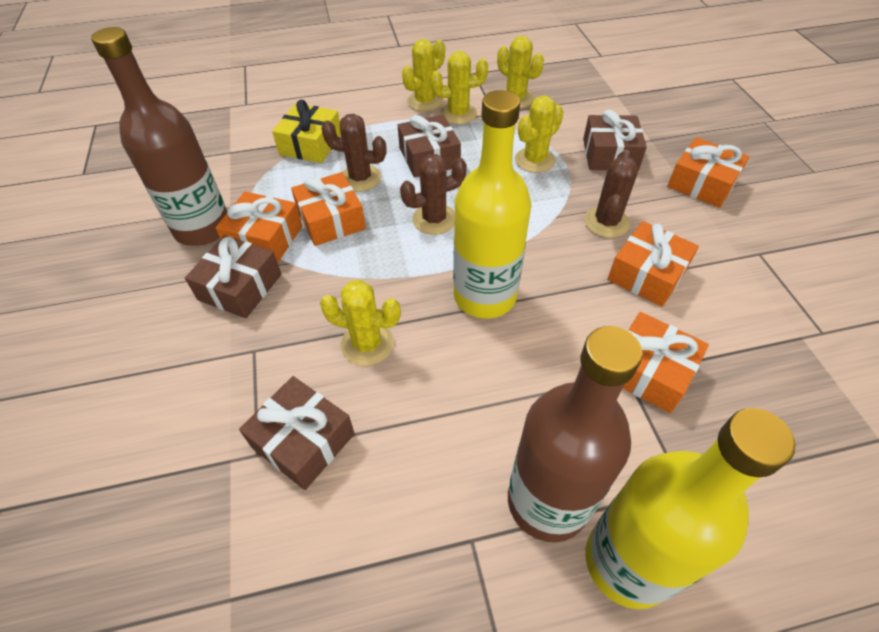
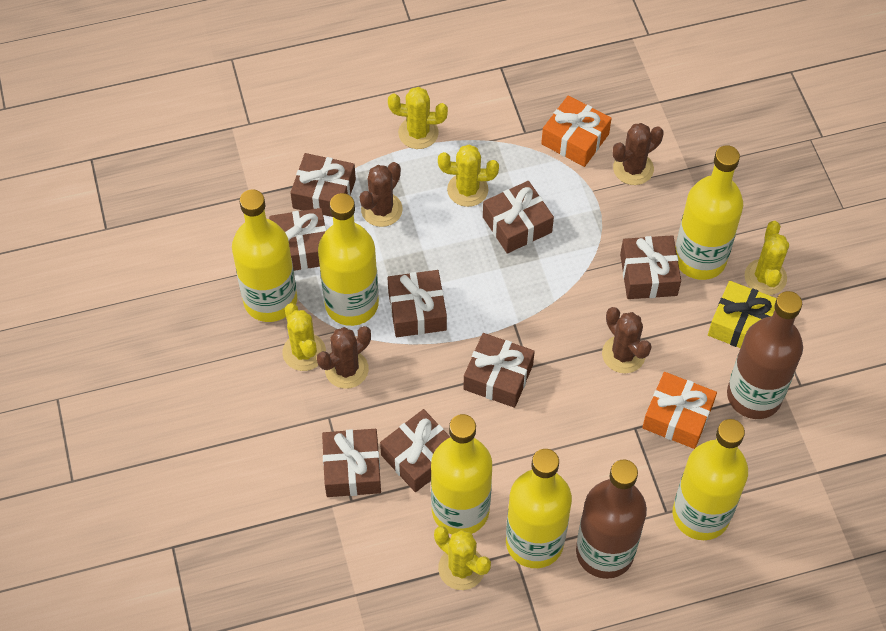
brown cactus: 3 -> 4
brown gift: 4 -> 8
orange gift: 5 -> 2
yellow bottle: 2 -> 6

